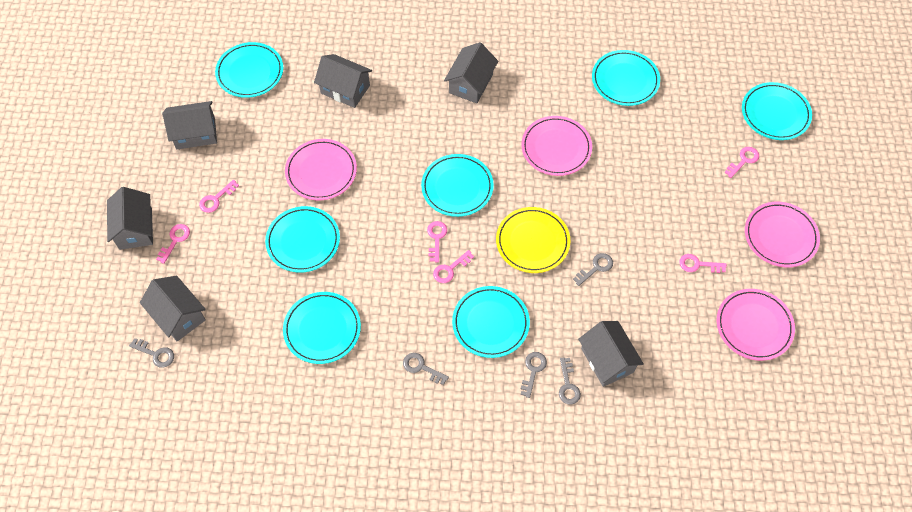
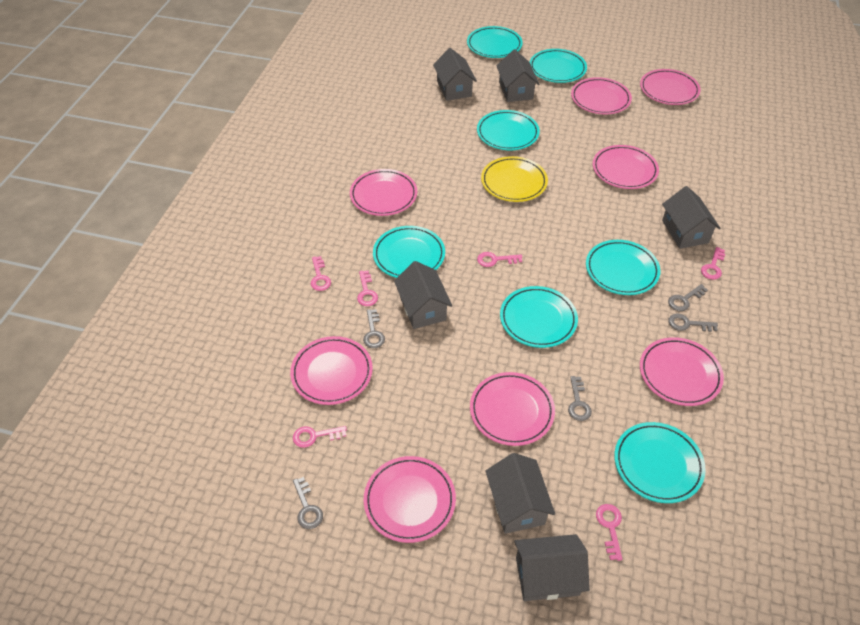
pink plate: 4 -> 8

